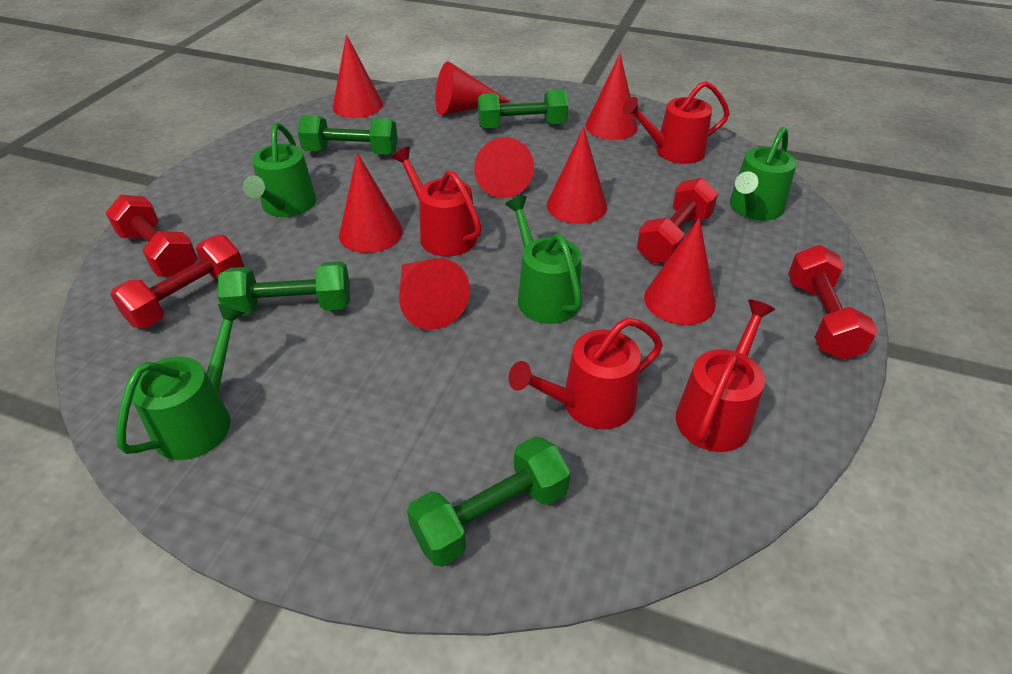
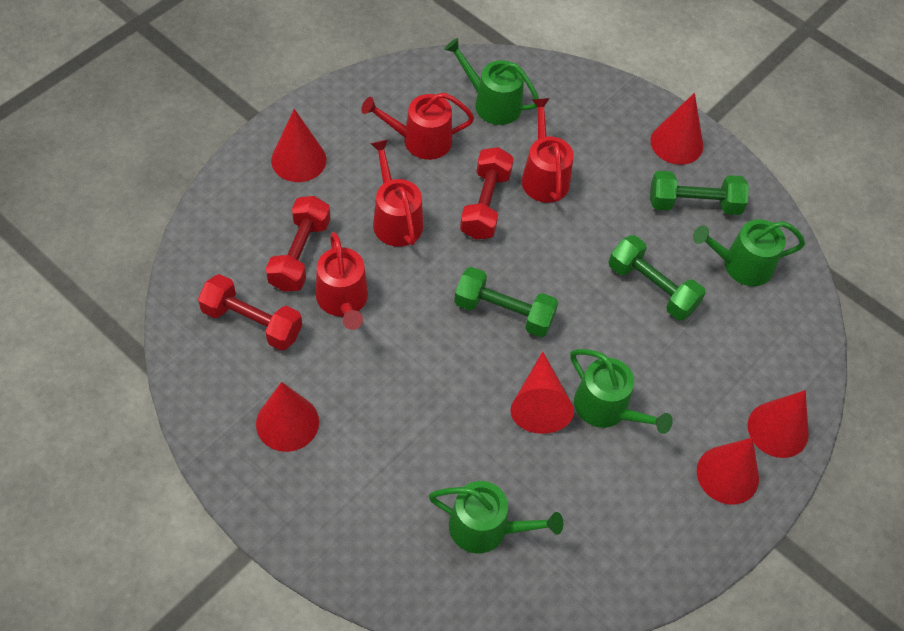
green dumbbell: 4 -> 3
red cone: 8 -> 6
red dumbbell: 4 -> 3

